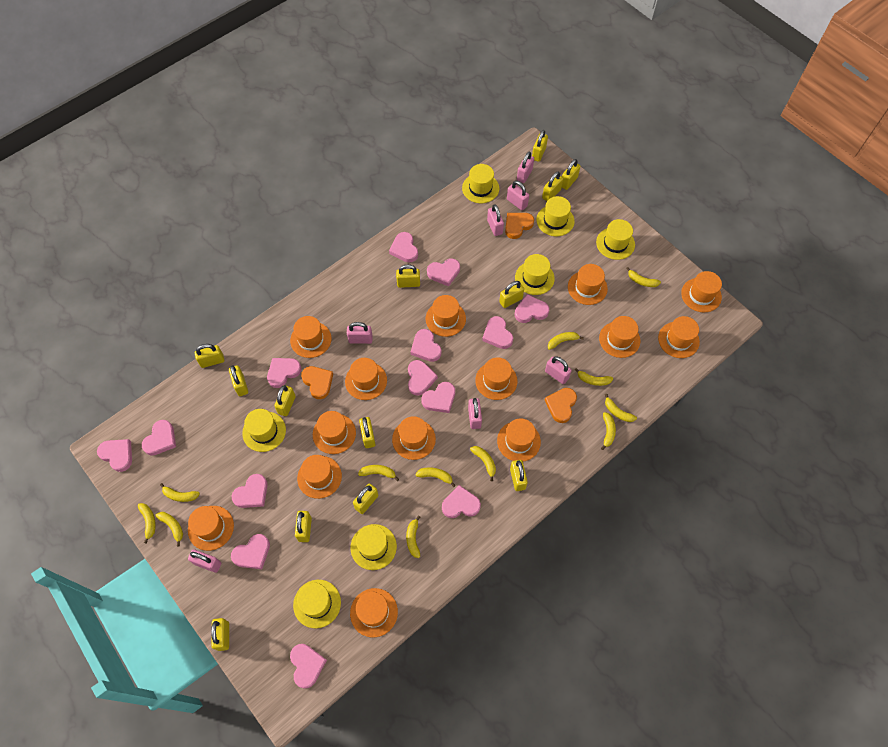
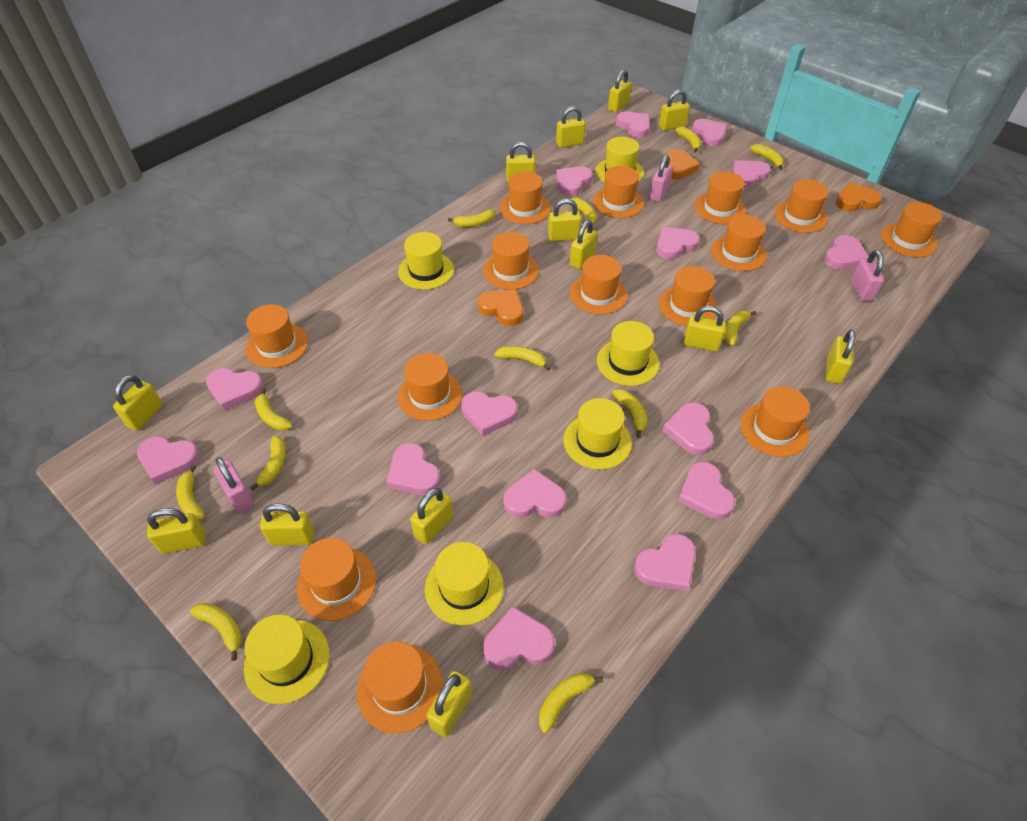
pink heart: 14 -> 15
pink padlock: 7 -> 3
yellow hat: 7 -> 6

